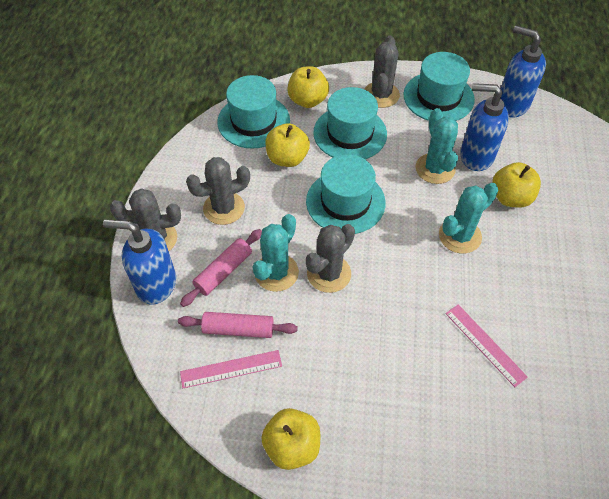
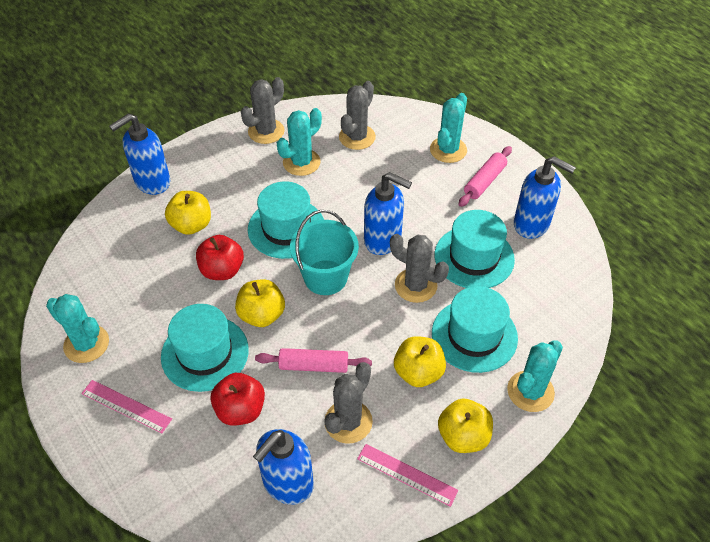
blue soap dispenser: 3 -> 4
red apple: 0 -> 2
turquoise bucket: 0 -> 1
turquoise cactus: 3 -> 4

